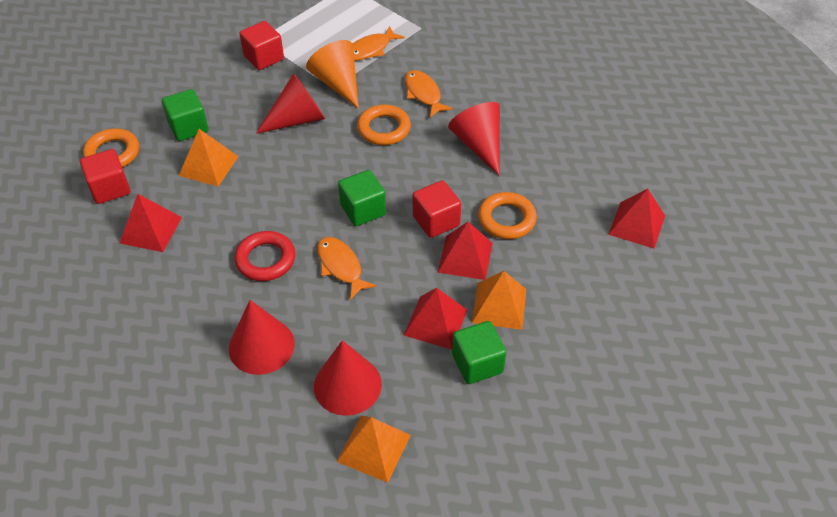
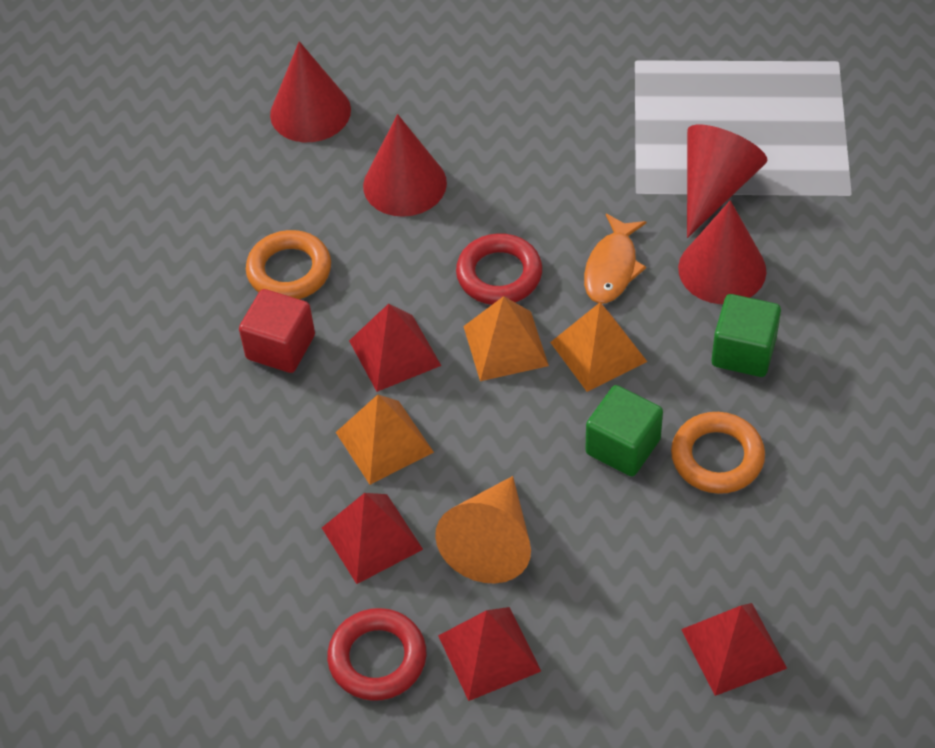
green cube: 3 -> 2
orange fish: 3 -> 1
orange ring: 3 -> 2
red cube: 3 -> 1
red ring: 1 -> 2

